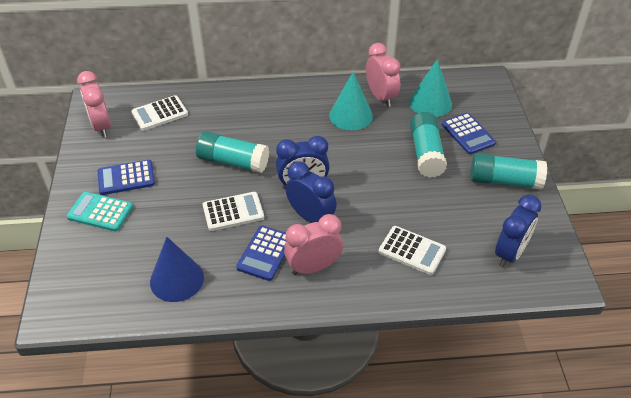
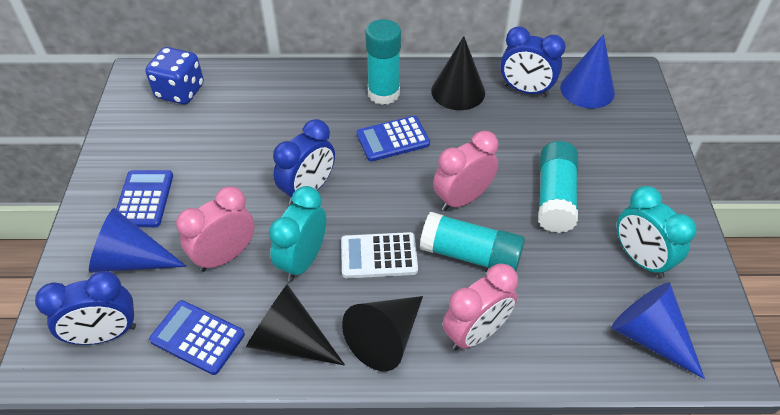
black cone: 0 -> 3
blue cone: 1 -> 3
blue dice: 0 -> 1
turquoise calculator: 1 -> 0
turquoise clock: 0 -> 2
turquoise cone: 2 -> 0
white calculator: 3 -> 1

